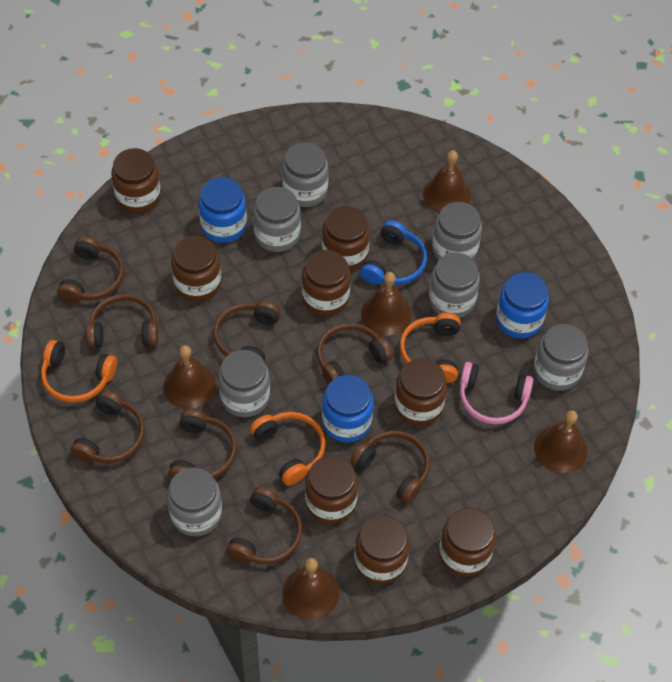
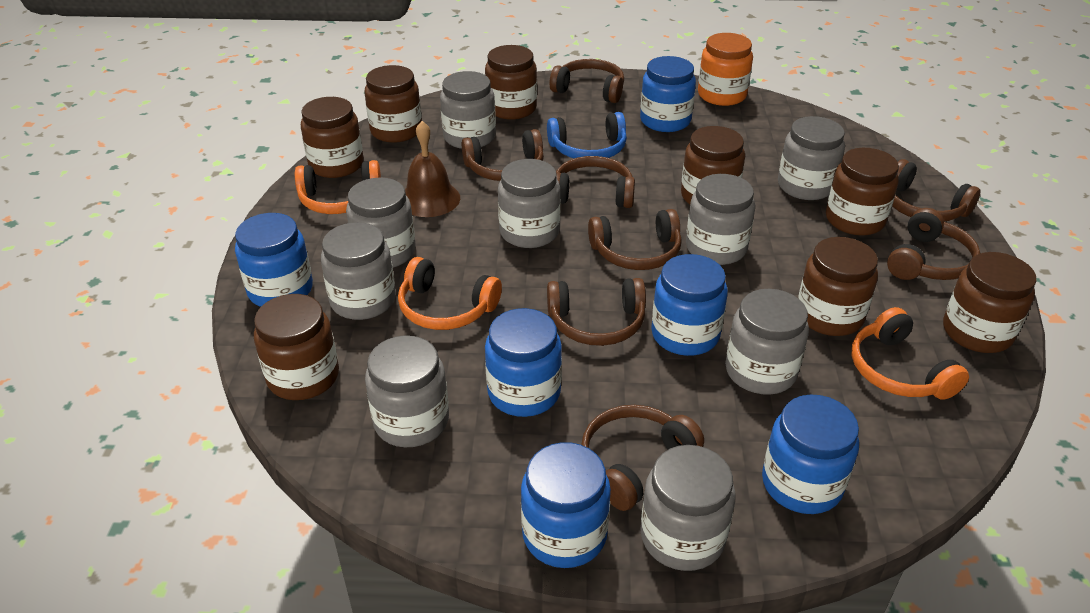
blue jar: 3 -> 6
brown bell: 5 -> 1
grey jar: 7 -> 9
orange jar: 0 -> 1
pink headphones: 1 -> 0

